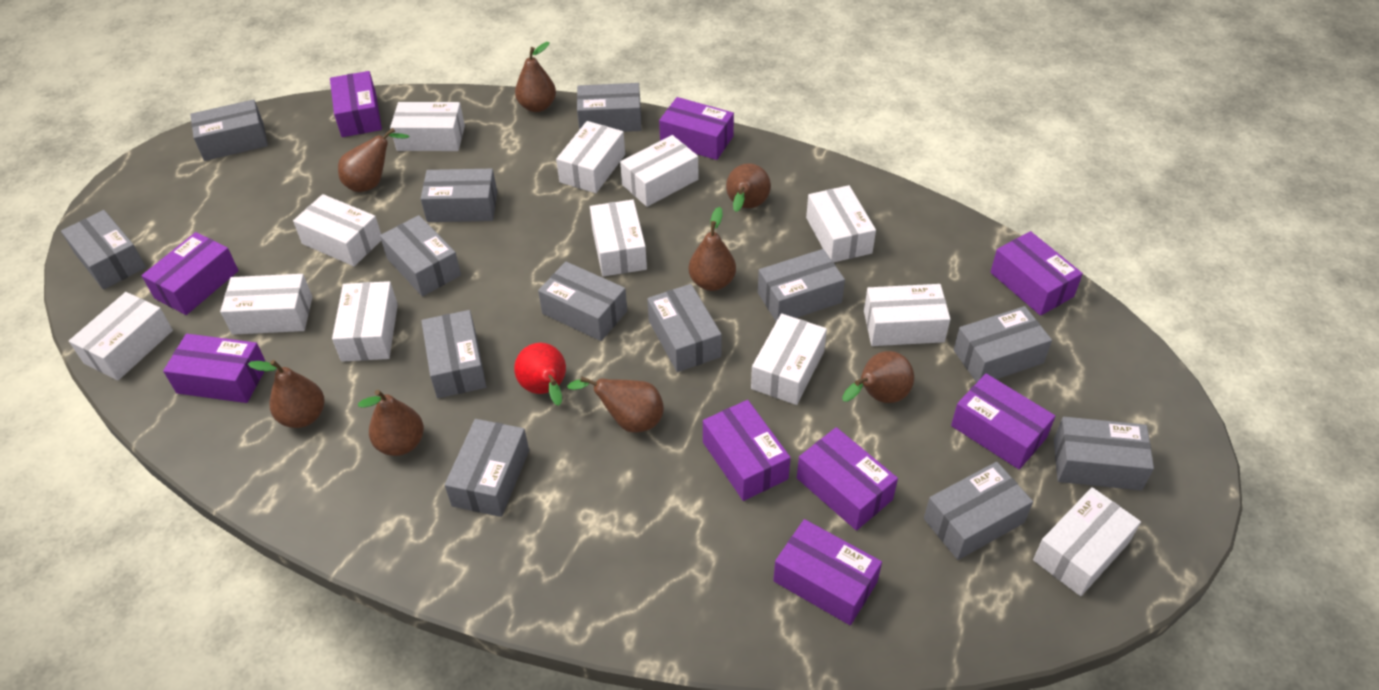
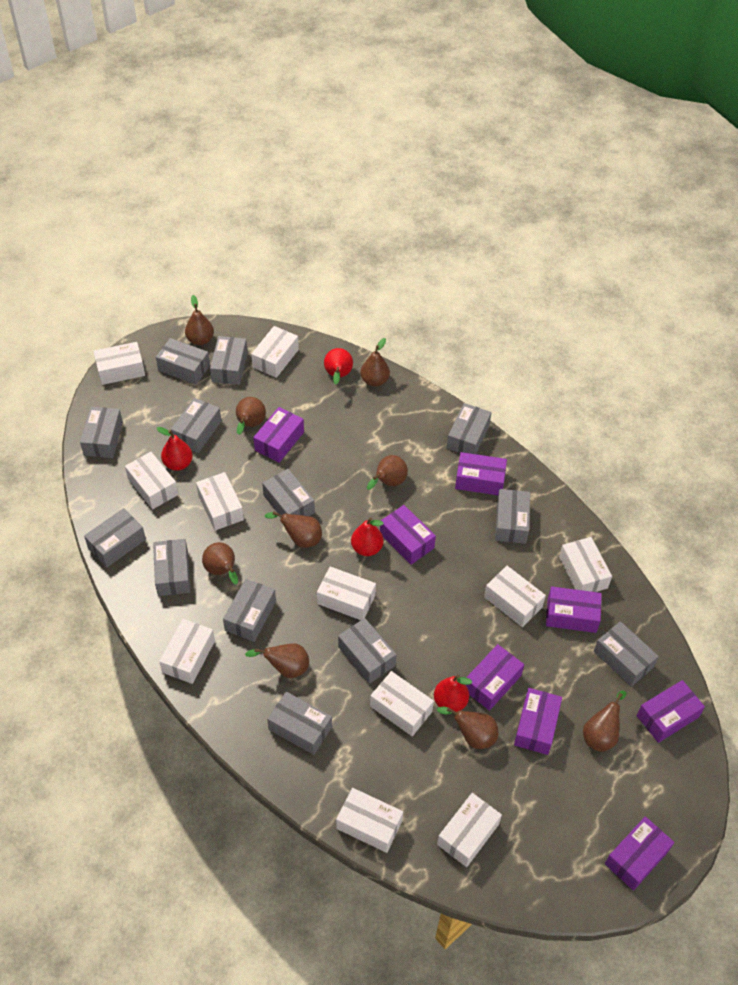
brown pear: 8 -> 9
purple box: 9 -> 8
red pear: 1 -> 4
white box: 12 -> 11

